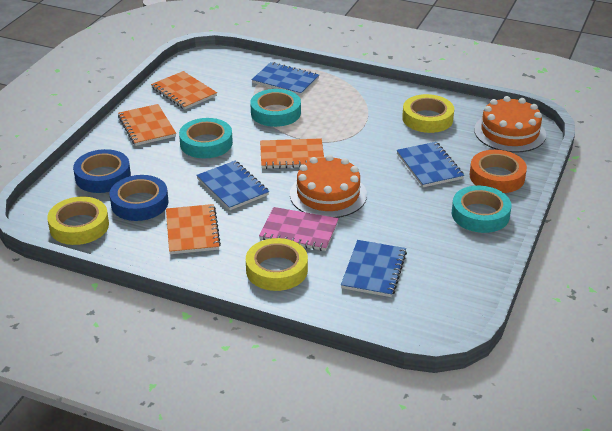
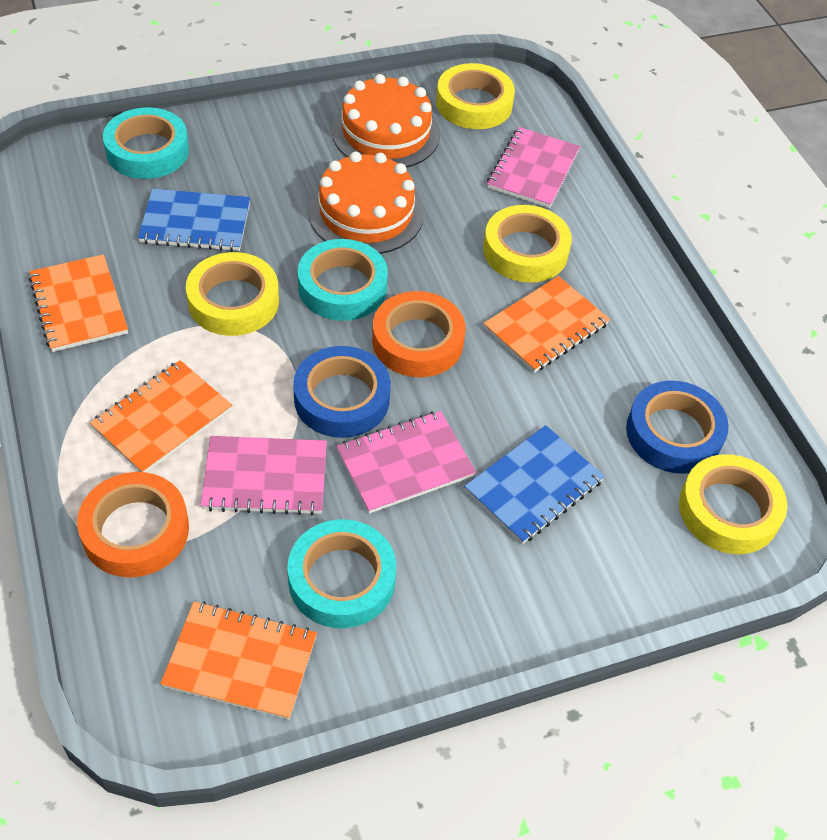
blue notebook: 4 -> 2
orange tape: 1 -> 2
pink notebook: 1 -> 3
yellow tape: 3 -> 4

